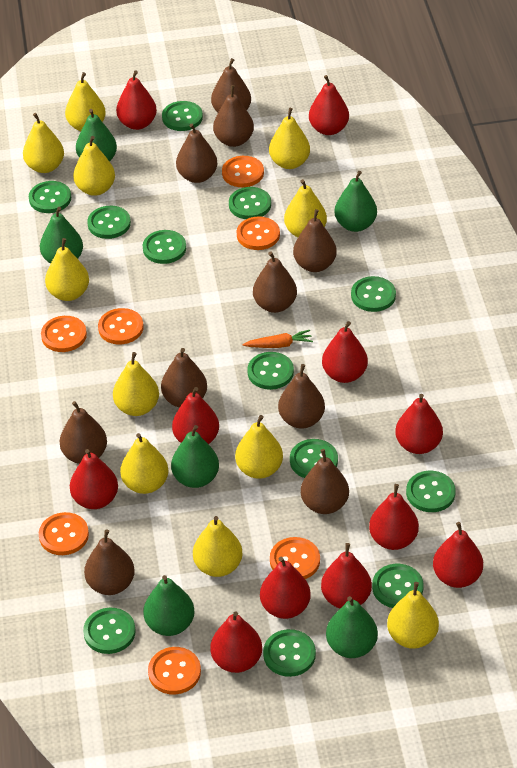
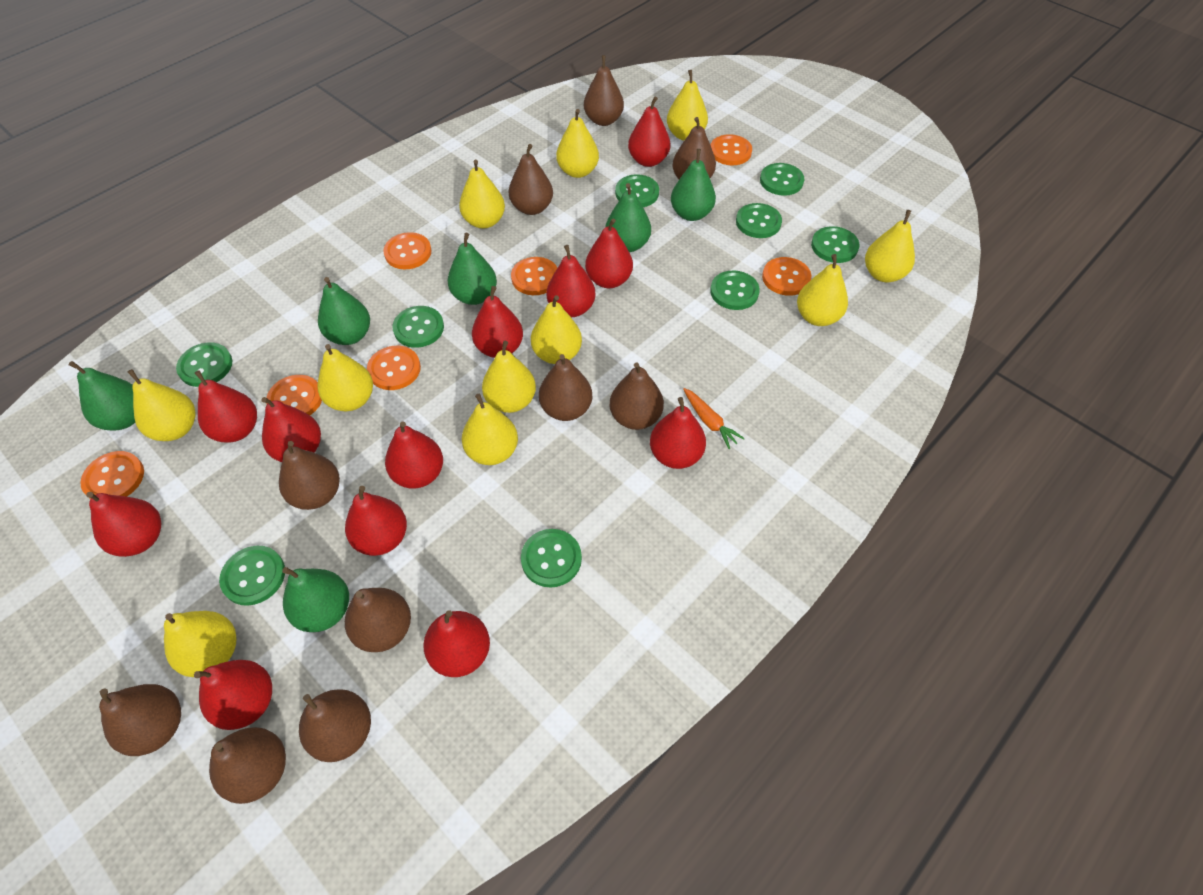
green button: 12 -> 9
red pear: 11 -> 12

